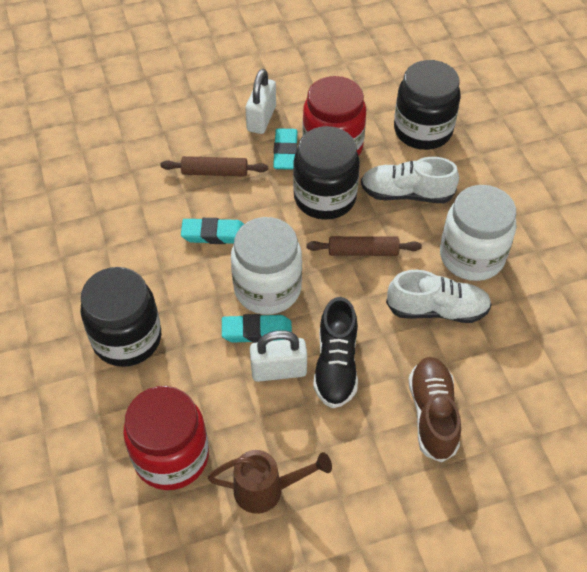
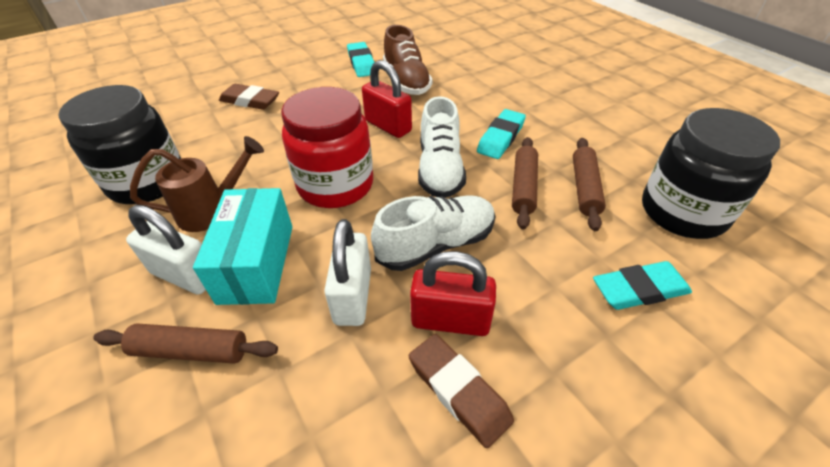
black jar: 3 -> 2
black shoe: 1 -> 0
brown eraser: 0 -> 2
brown rolling pin: 2 -> 3
red jar: 2 -> 1
red padlock: 0 -> 2
turquoise box: 0 -> 1
white jar: 2 -> 0

